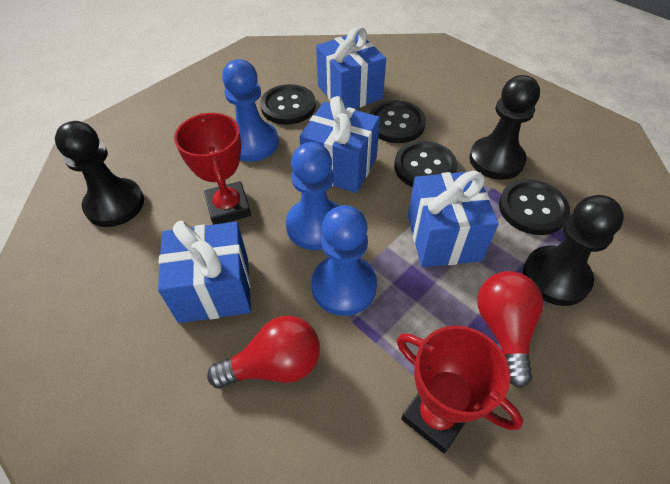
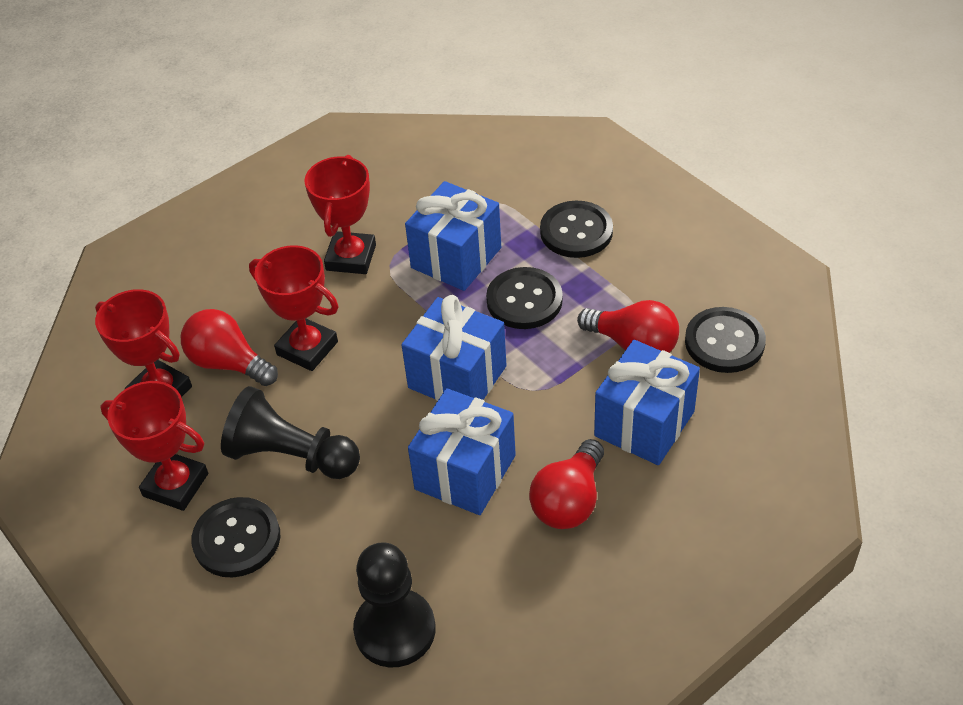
black pawn: 3 -> 2
blue pawn: 3 -> 0
red light bulb: 2 -> 3
red trophy: 2 -> 4

